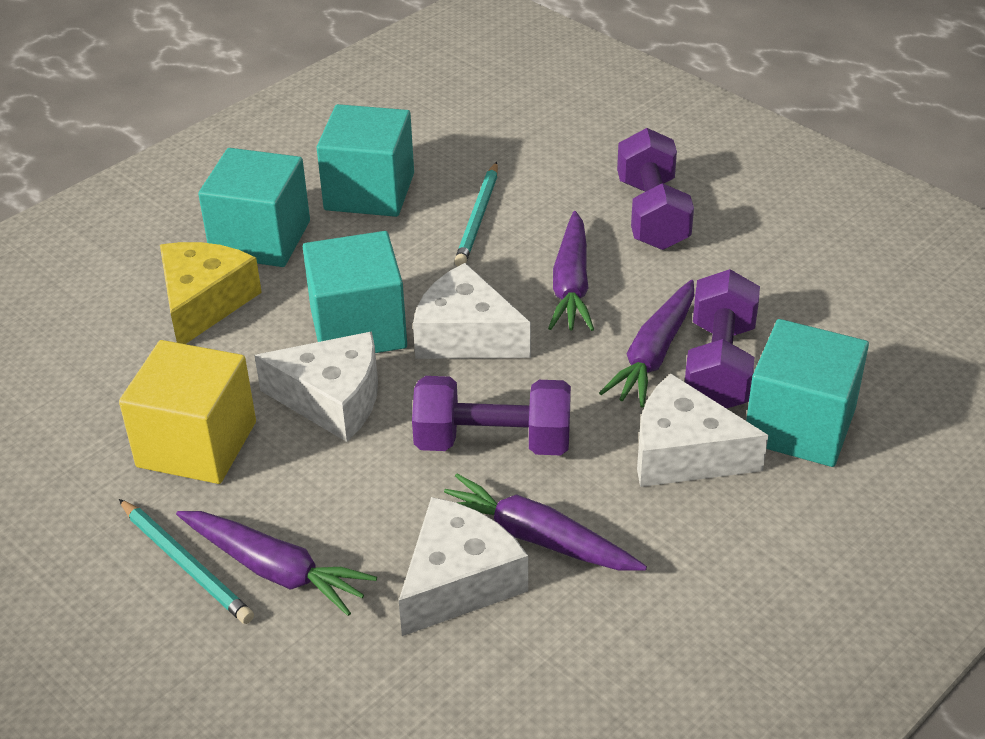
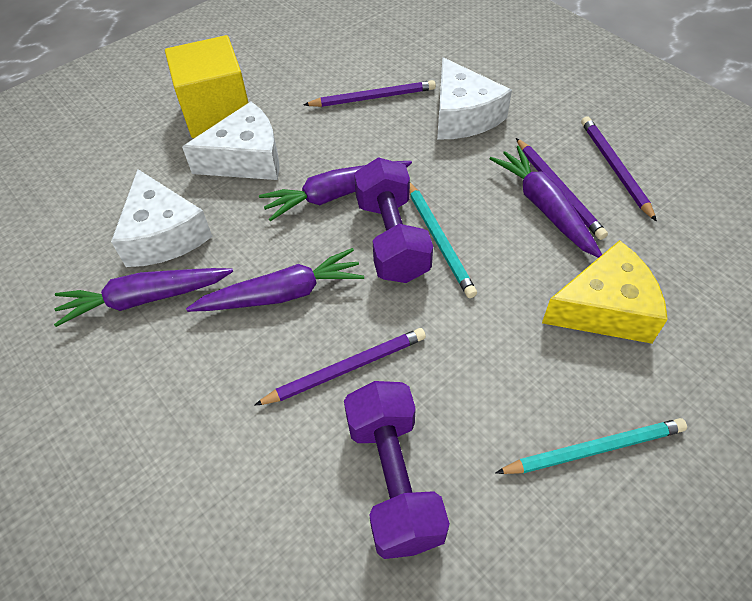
purple dumbbell: 3 -> 2
purple pencil: 0 -> 4
turquoise cube: 4 -> 0
white cheese: 4 -> 3

